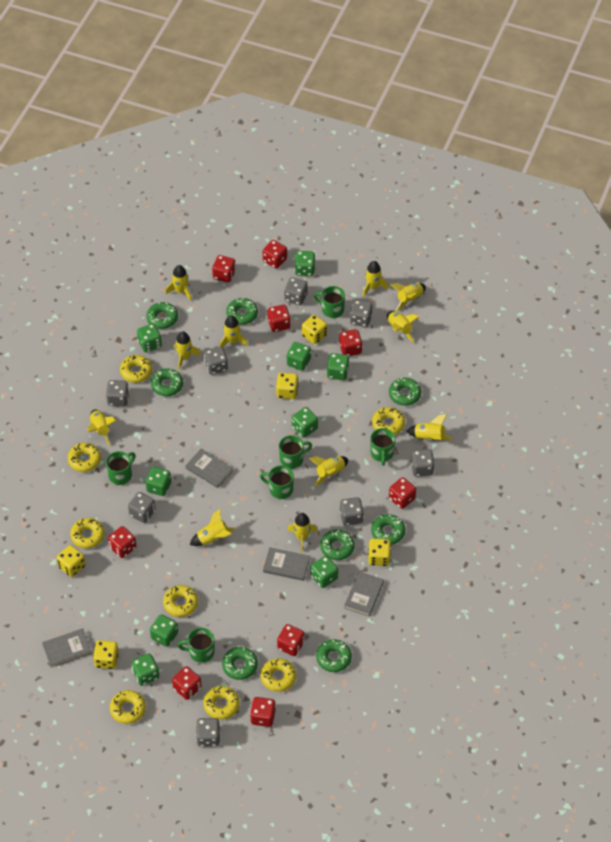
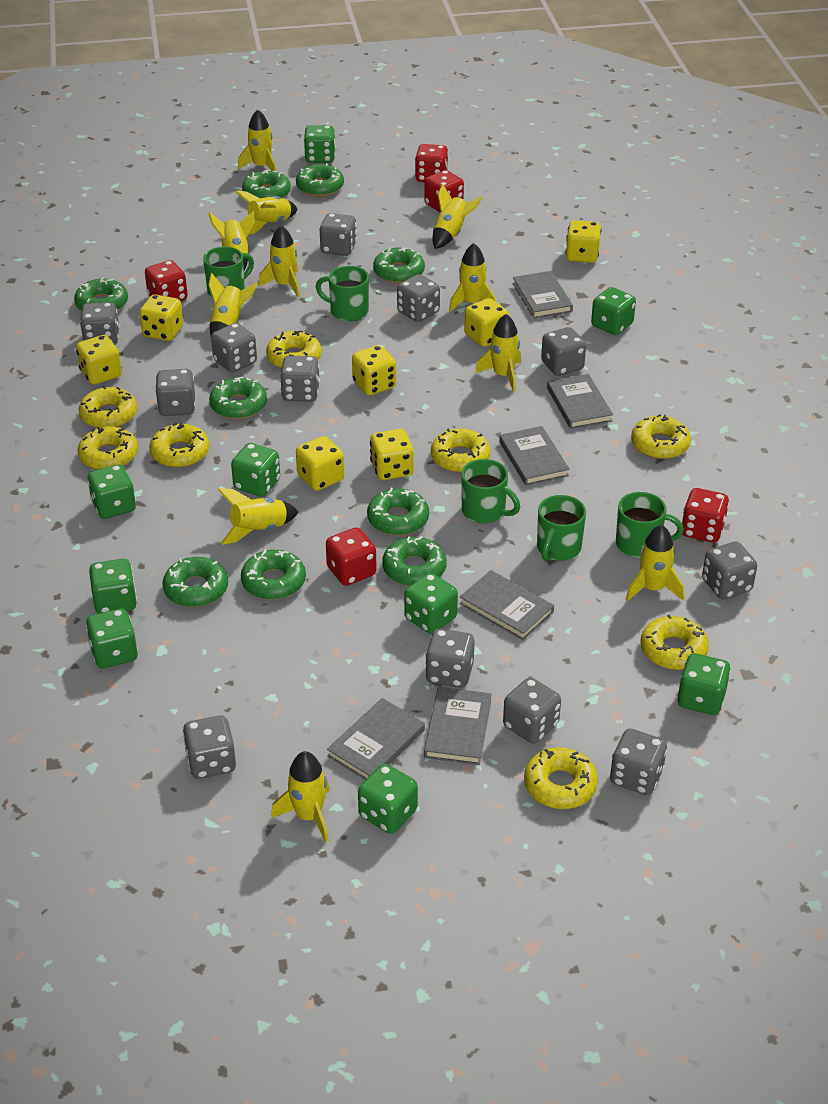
green donut: 8 -> 9
green mug: 6 -> 5
grey book: 4 -> 6
grey dice: 8 -> 12
red dice: 9 -> 5
yellow dice: 5 -> 7

